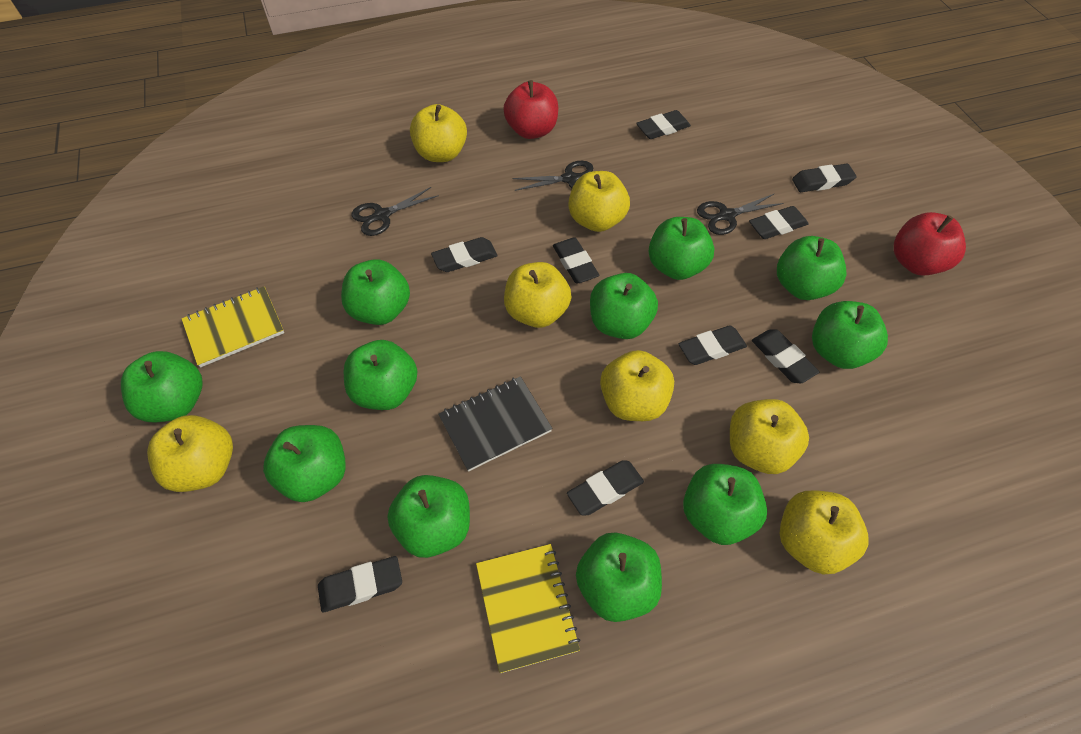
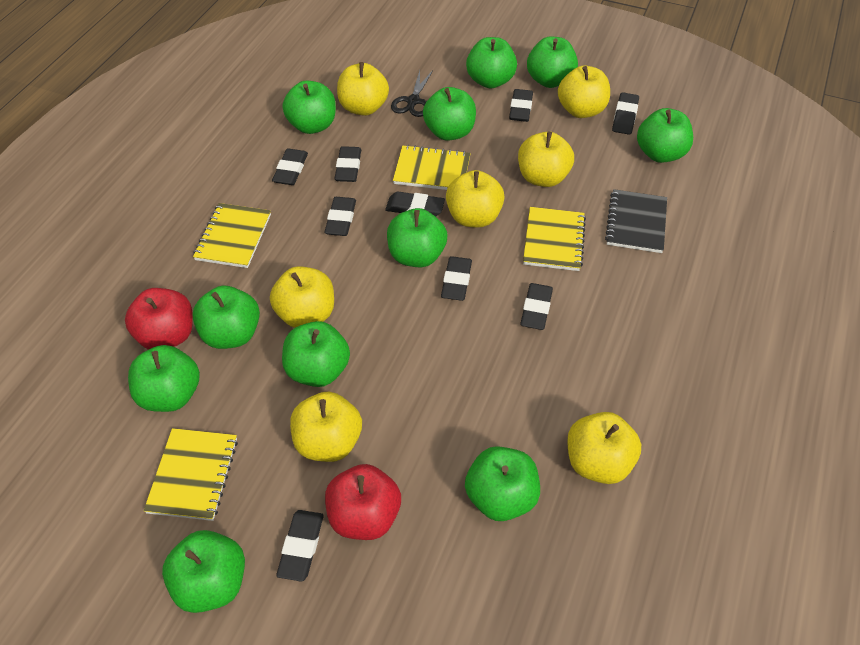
black scissors: 3 -> 1
yellow notebook: 2 -> 4

